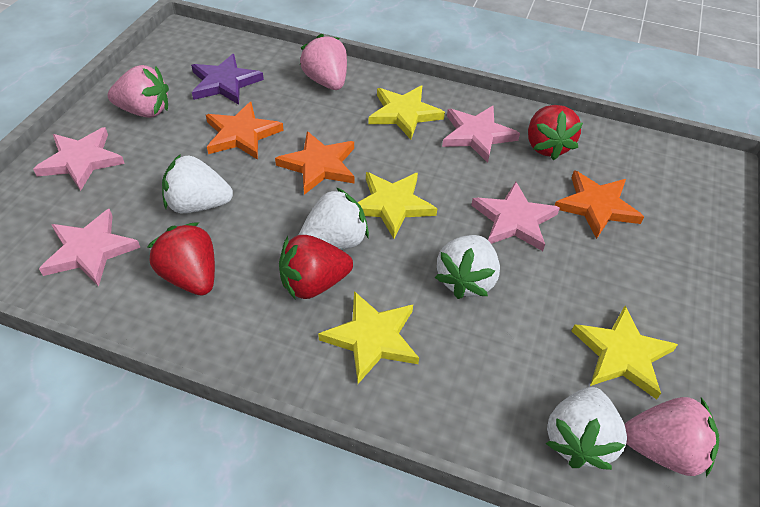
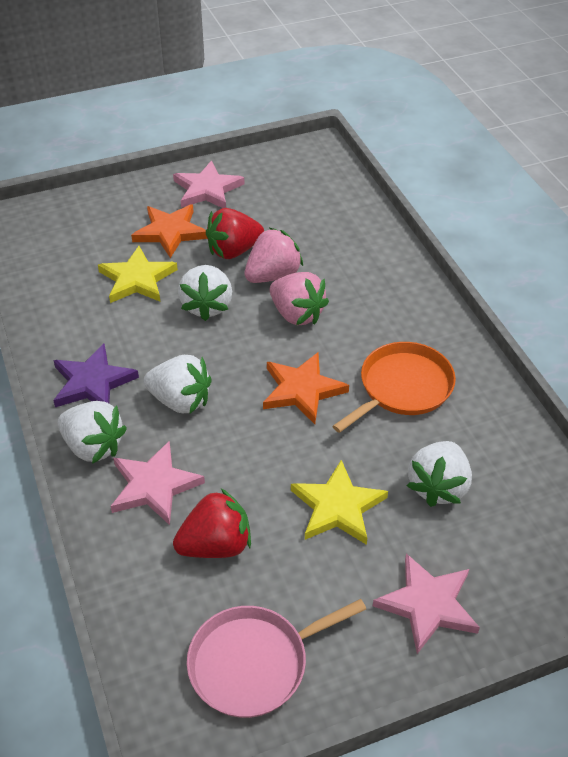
orange pan: 0 -> 1
orange star: 3 -> 2
pink pan: 0 -> 1
pink star: 4 -> 3
pink strawberry: 3 -> 2
red strawberry: 3 -> 2
yellow star: 4 -> 2

